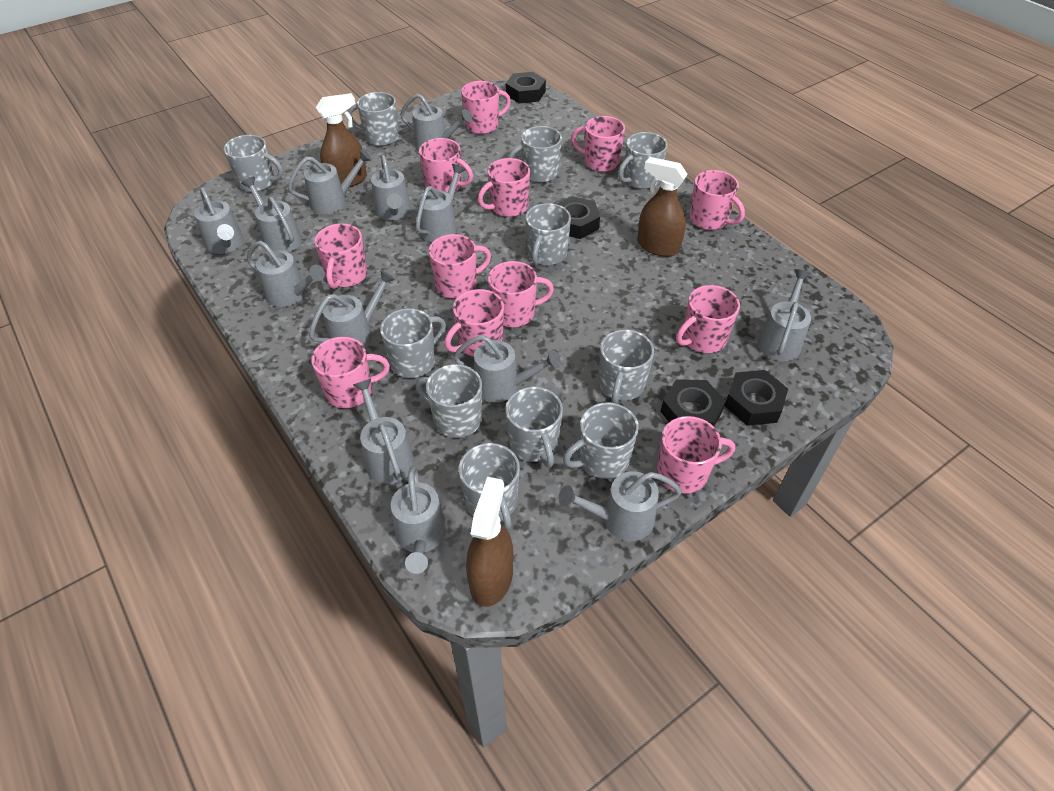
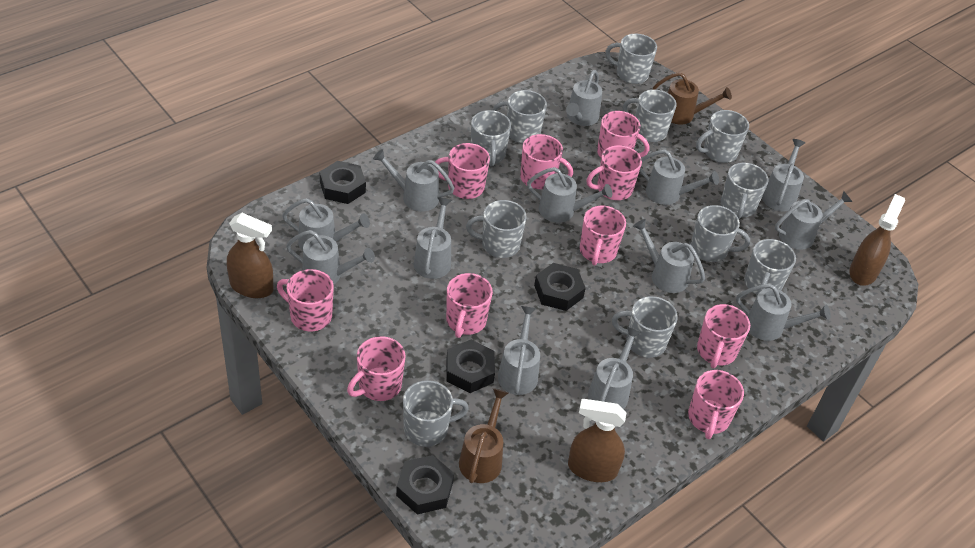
brown watering can: 0 -> 2
pink mug: 12 -> 10

